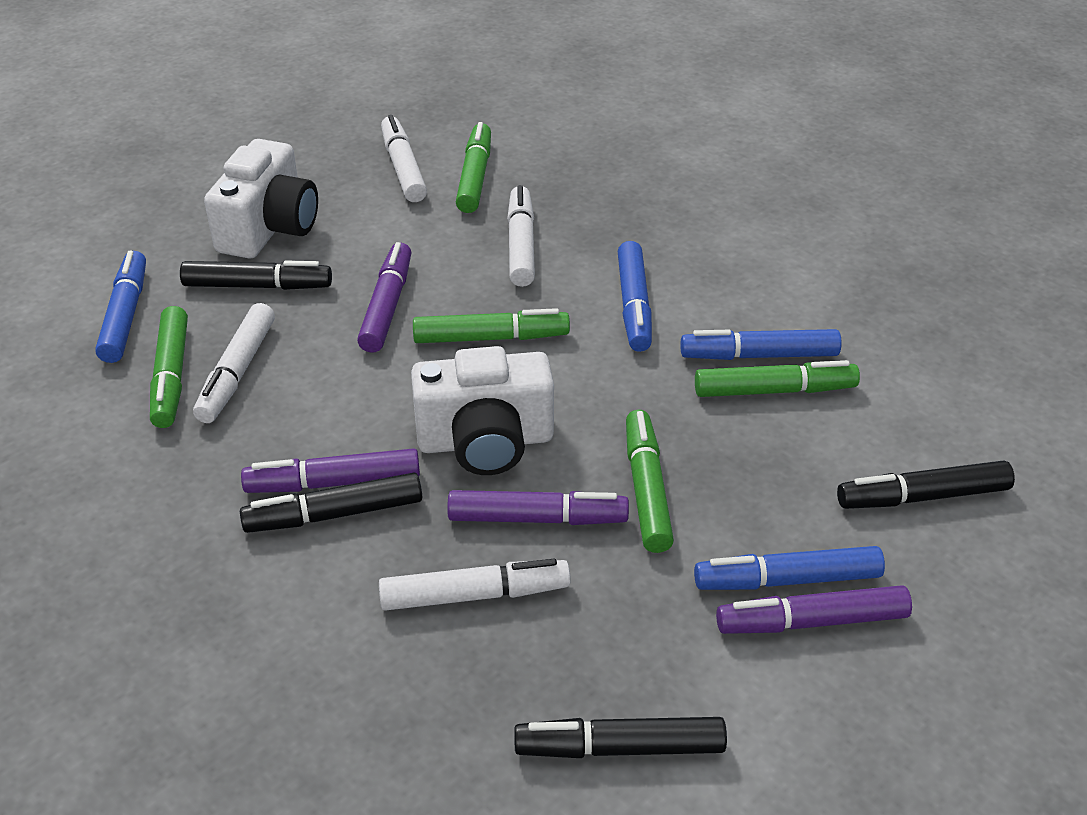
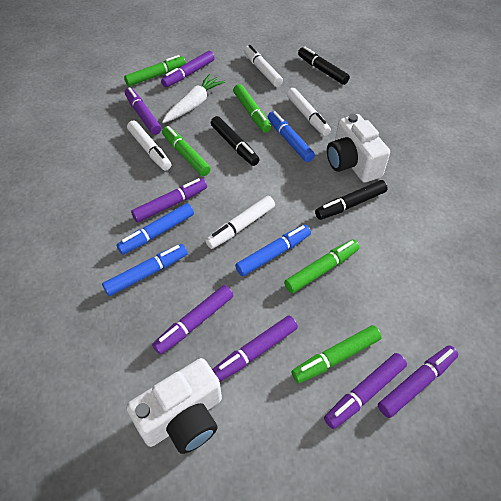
black marker: 4 -> 3
purple marker: 4 -> 7
white carrot: 0 -> 1

